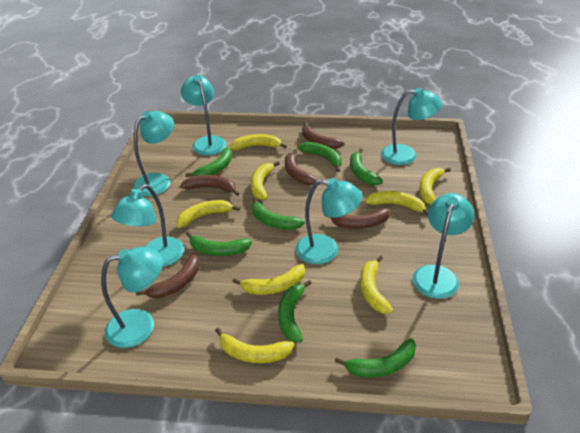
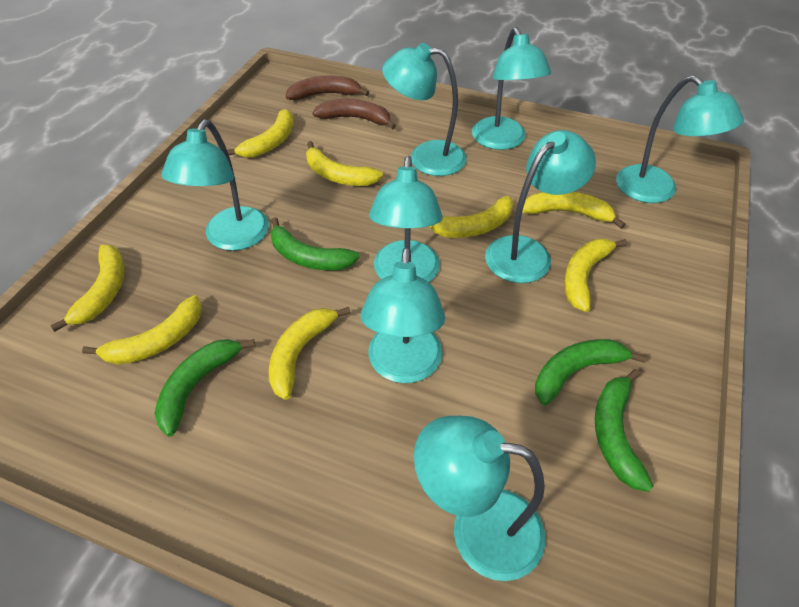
brown banana: 5 -> 2
green banana: 7 -> 4
turquoise lamp: 7 -> 8

